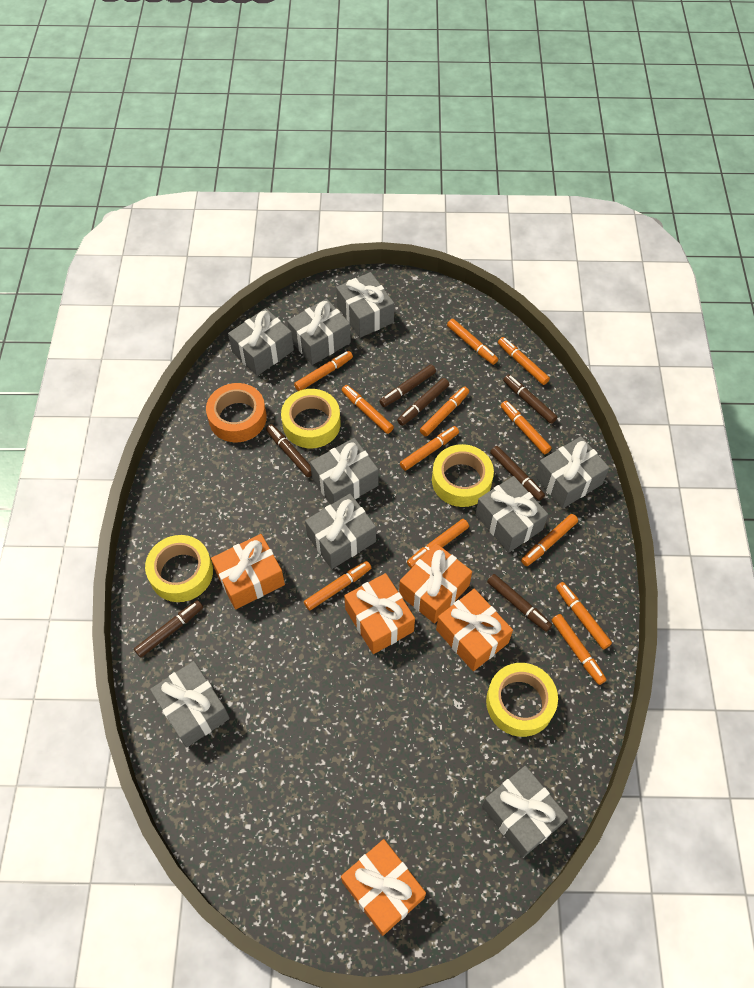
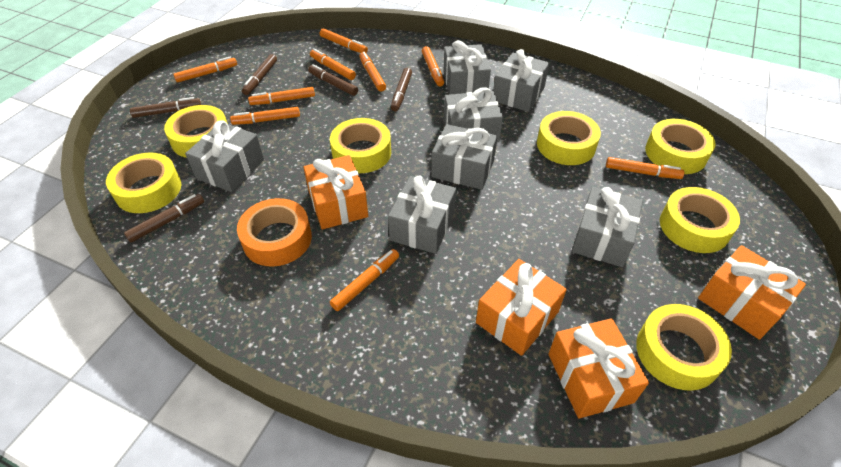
brown marker: 7 -> 5
grey gift: 9 -> 7
orange gift: 5 -> 4
orange marker: 12 -> 9
yellow tape: 4 -> 7

